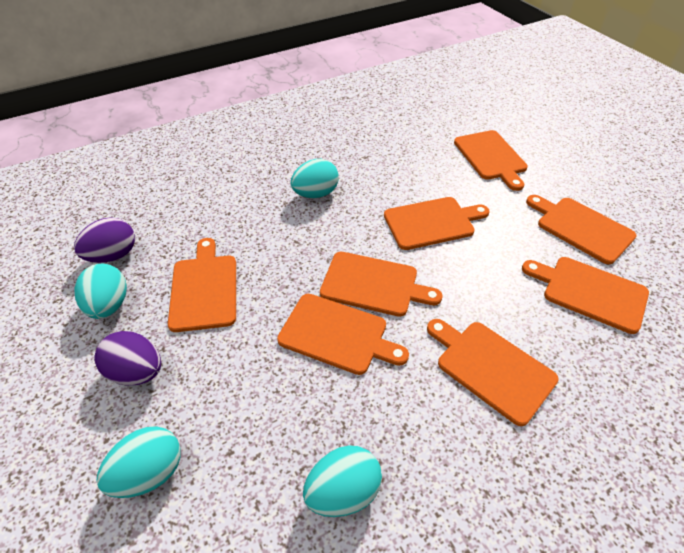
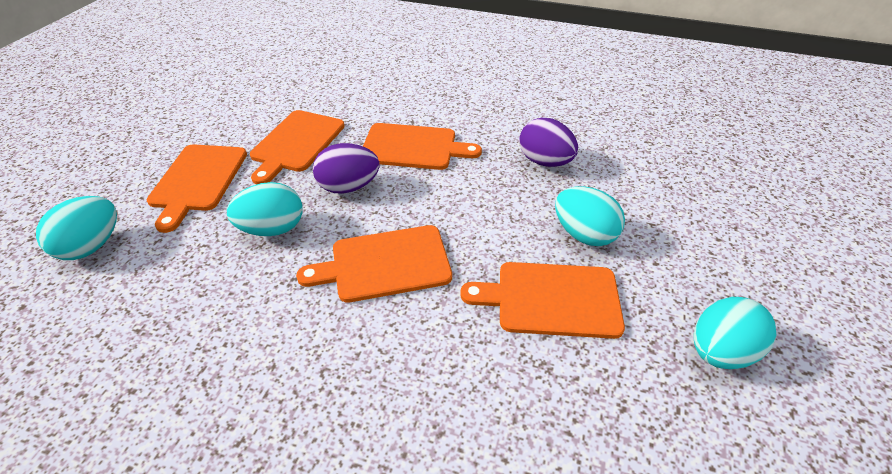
orange cutting board: 8 -> 5

